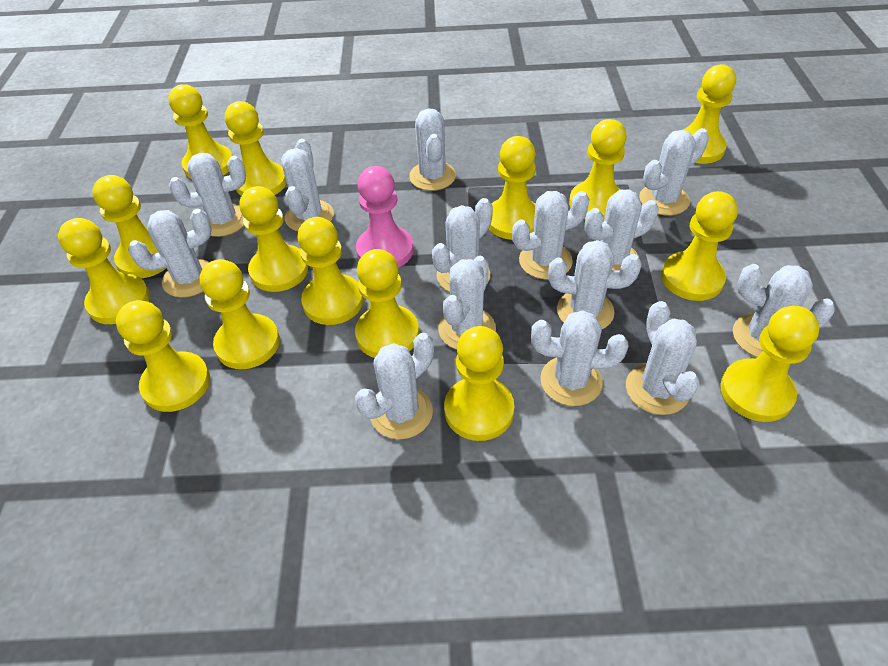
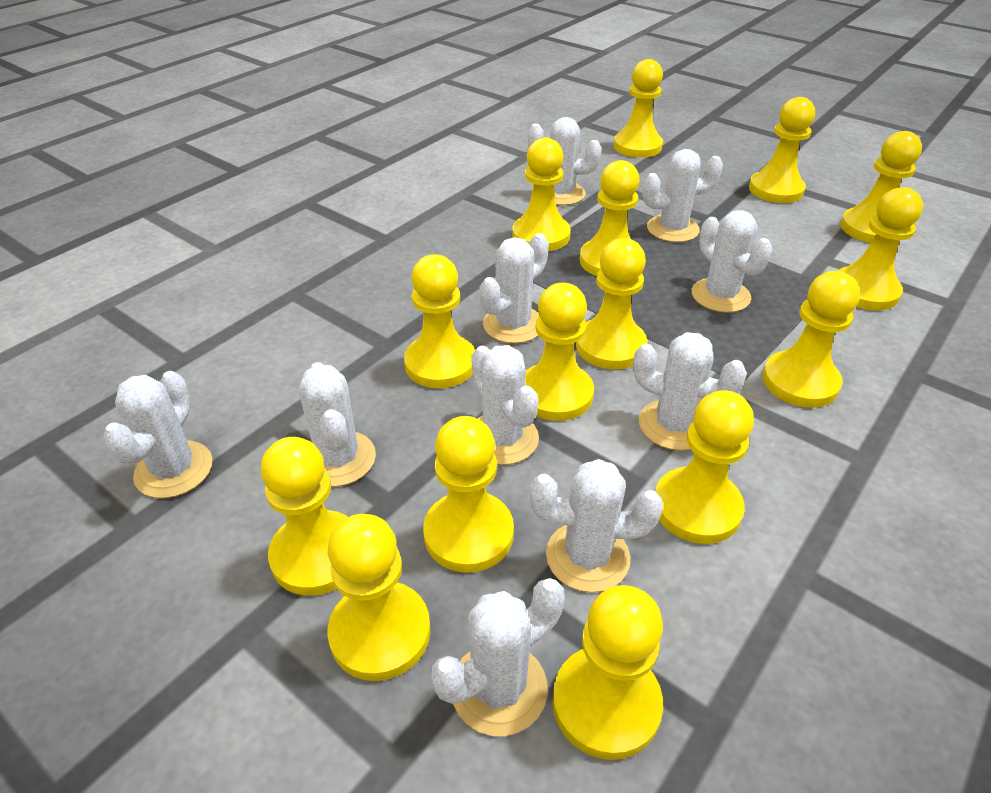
pink pawn: 1 -> 0
white cactus: 14 -> 10

